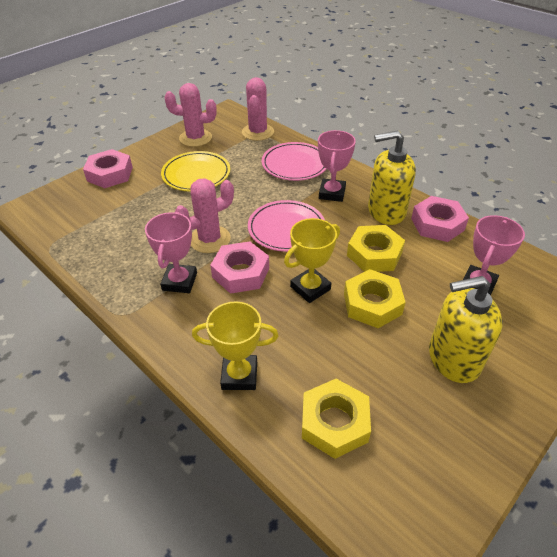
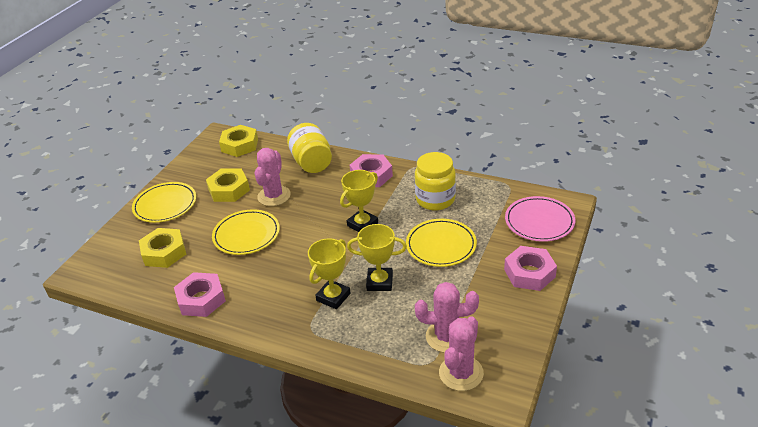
pink plate: 2 -> 1
pink trophy: 3 -> 0
yellow jar: 0 -> 2
yellow plate: 1 -> 3
yellow soap dispenser: 2 -> 0
yellow trophy: 2 -> 3

